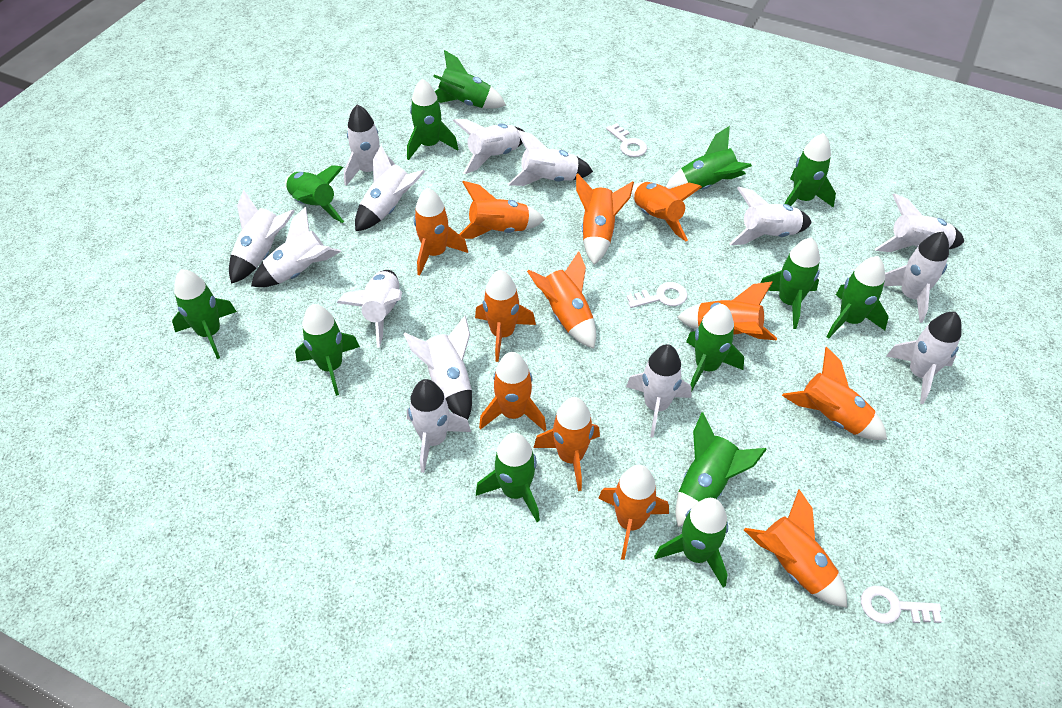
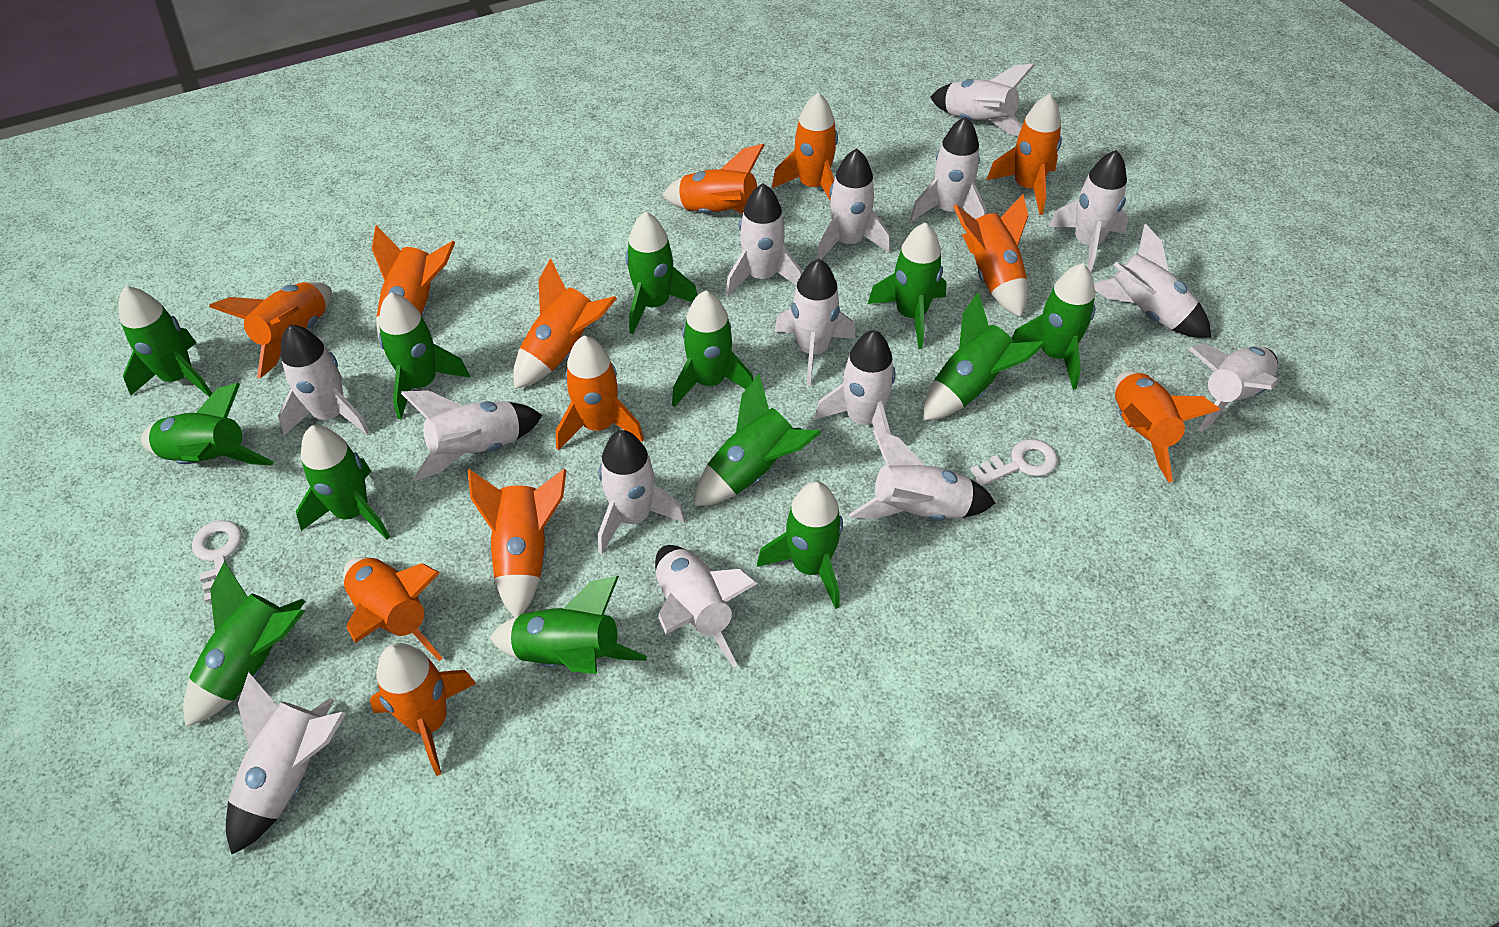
white key: 3 -> 2
white rocket: 14 -> 15

